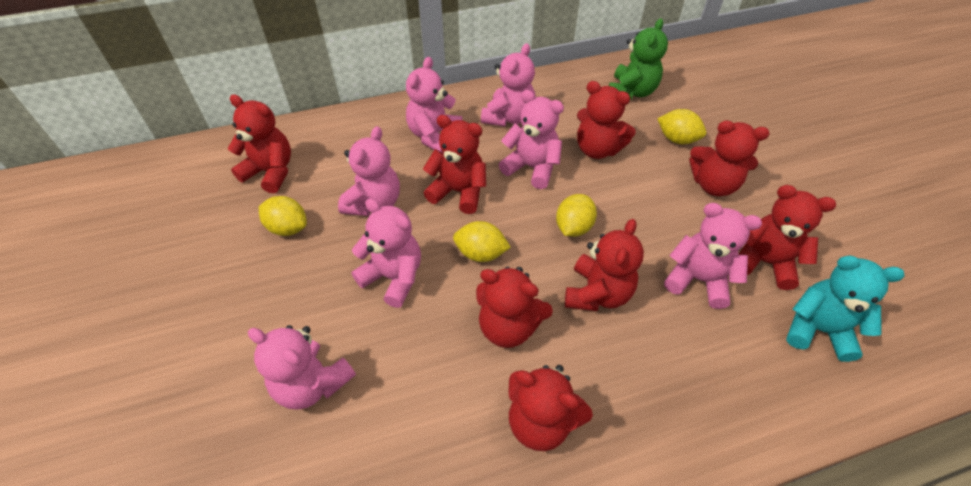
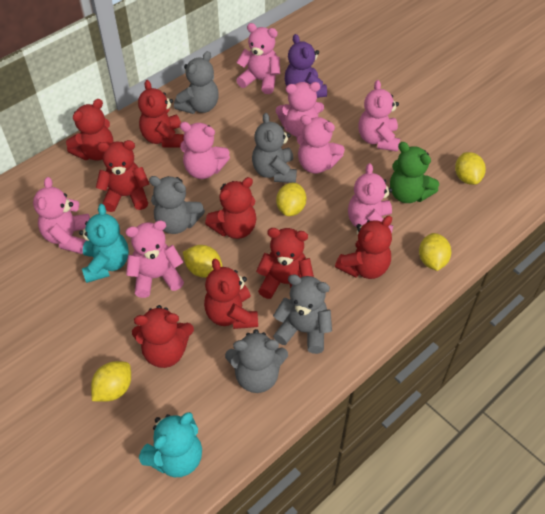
grey teddy bear: 0 -> 5
pink teddy bear: 7 -> 8
purple teddy bear: 0 -> 1
turquoise teddy bear: 1 -> 2
yellow lemon: 4 -> 5

